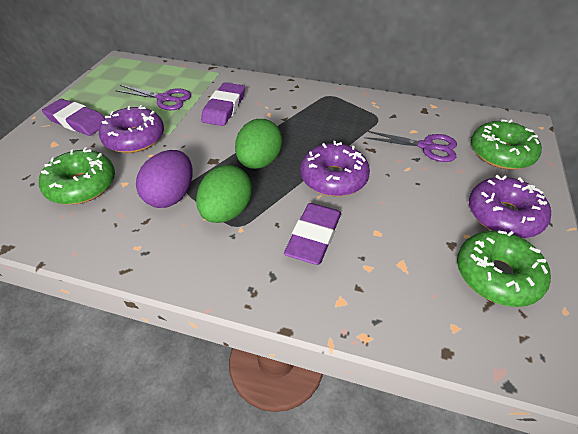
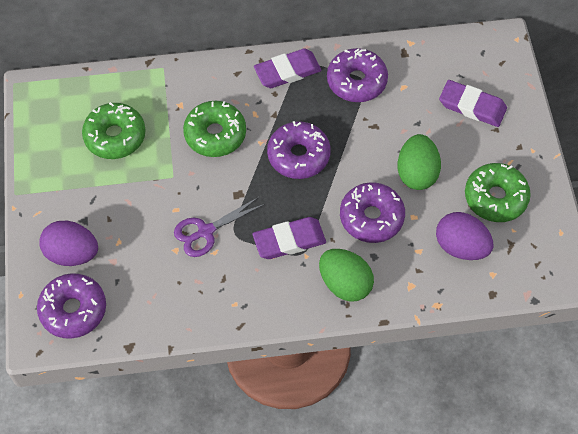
purple donut: 3 -> 4
purple egg: 1 -> 2
purple scissors: 2 -> 1

